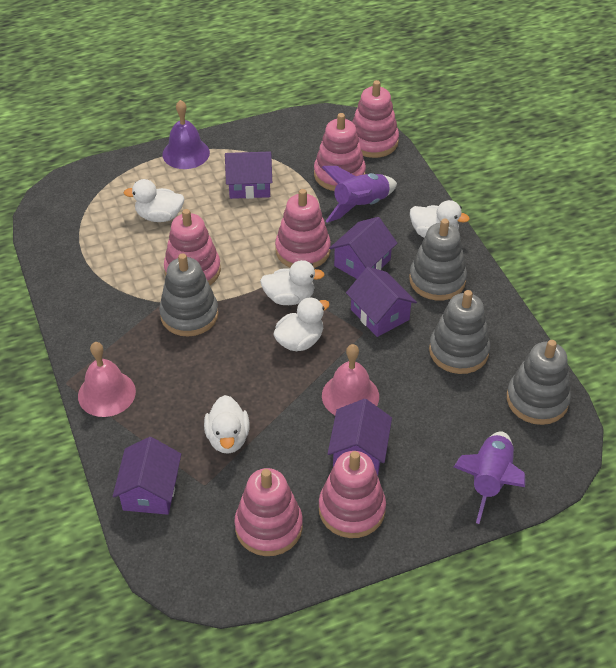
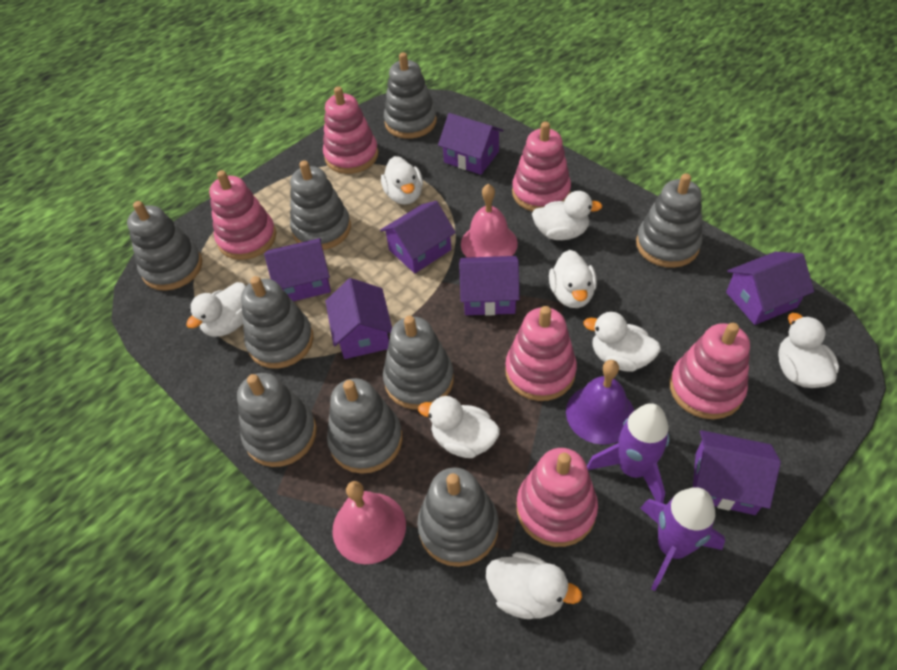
grey stacking toy: 4 -> 9
purple house: 5 -> 7
white duck: 5 -> 8

